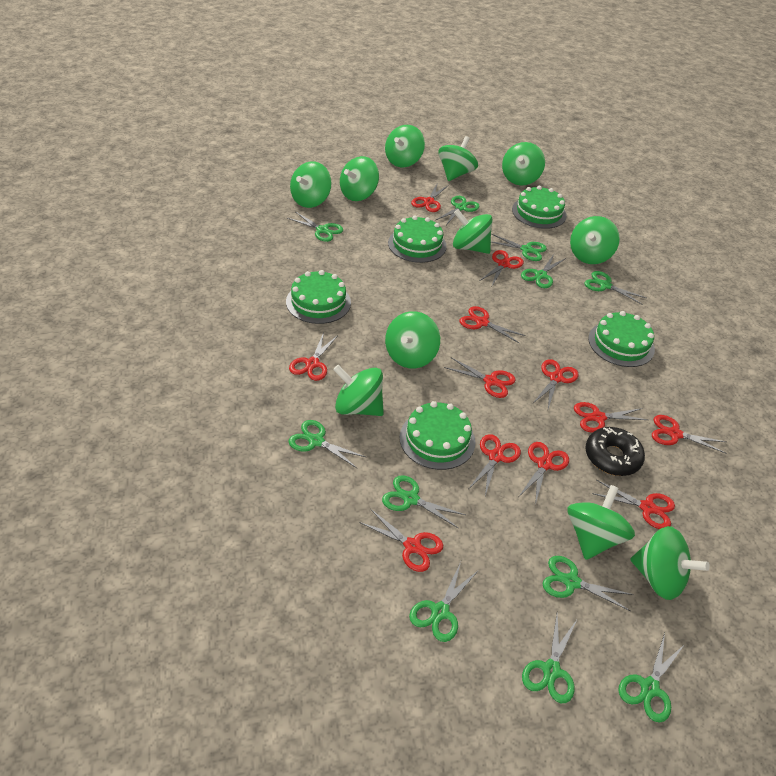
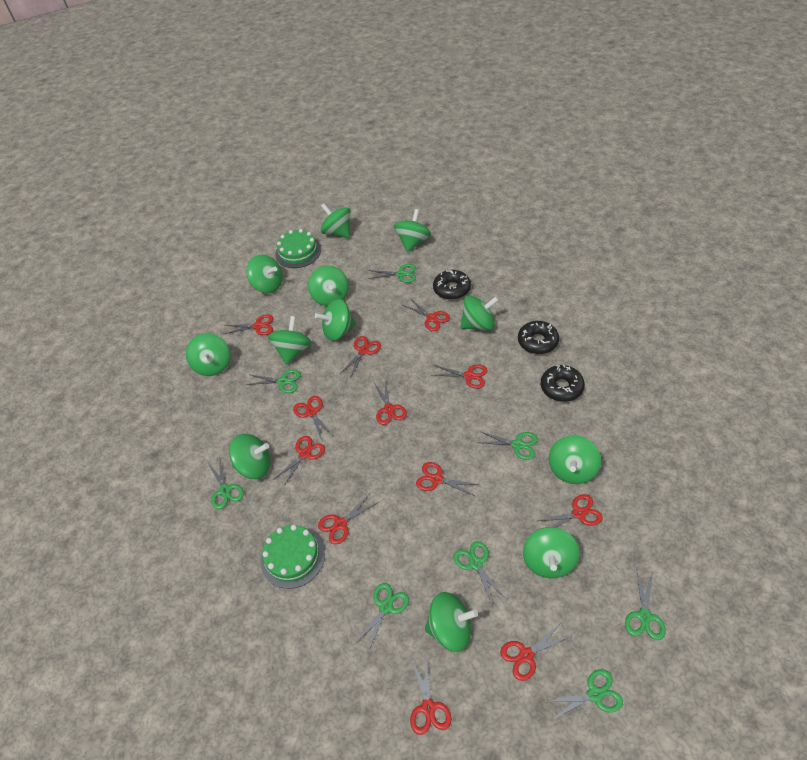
black donut: 1 -> 3
green cake: 5 -> 2
green scissors: 11 -> 8
green spinning top: 11 -> 12

